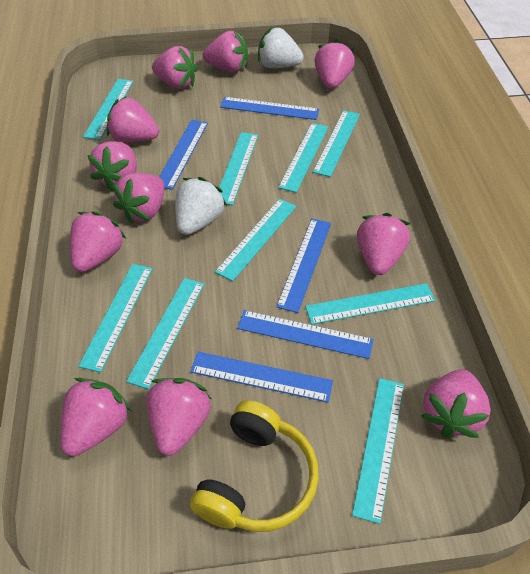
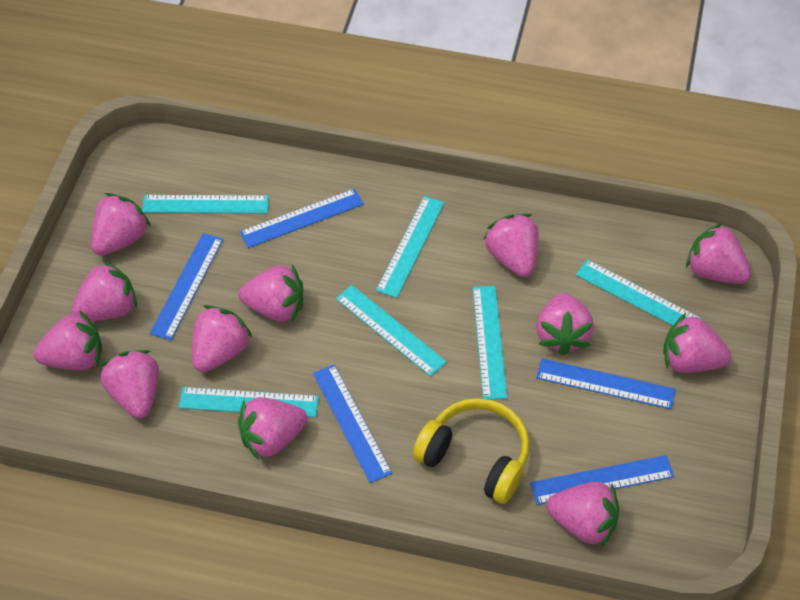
pink strawberry: 11 -> 12
turquoise ruler: 9 -> 6
white strawberry: 2 -> 0

